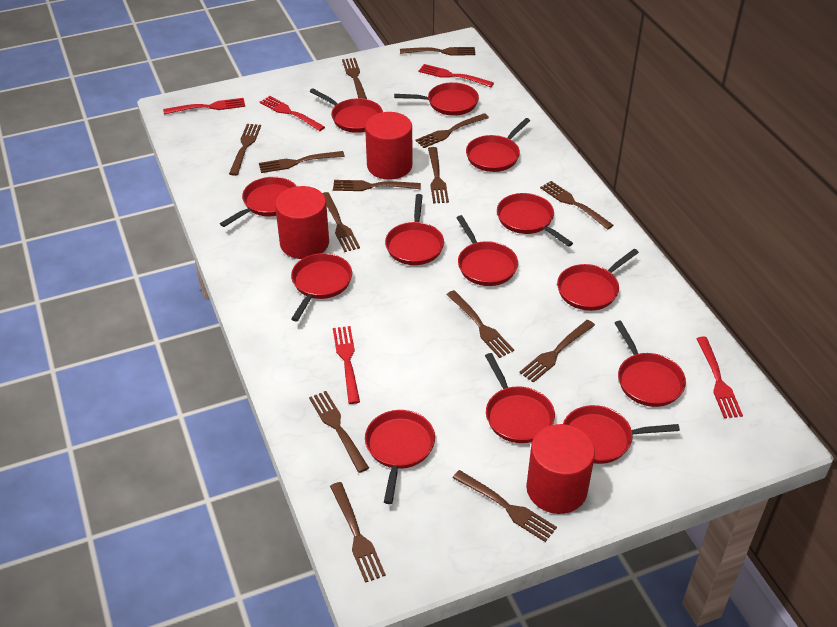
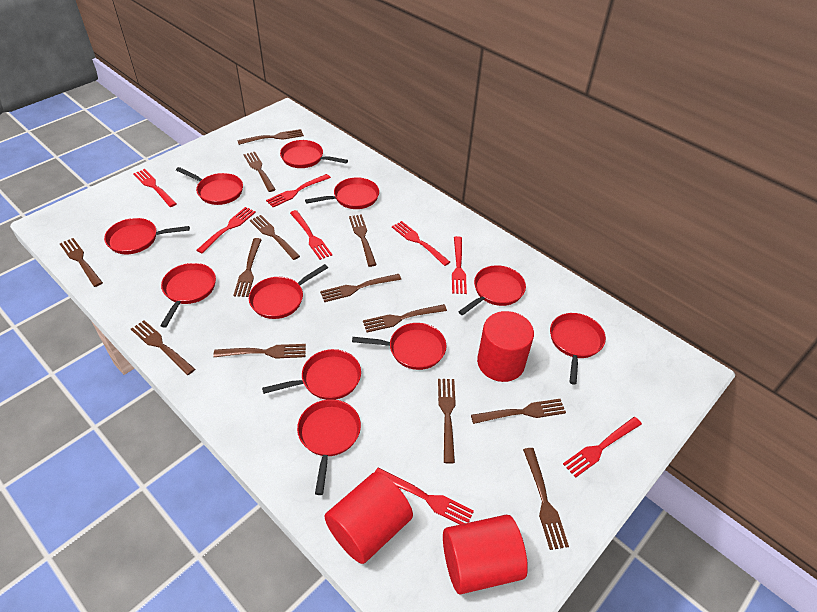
brown fork: 14 -> 13
red fork: 5 -> 8
red pan: 13 -> 11

